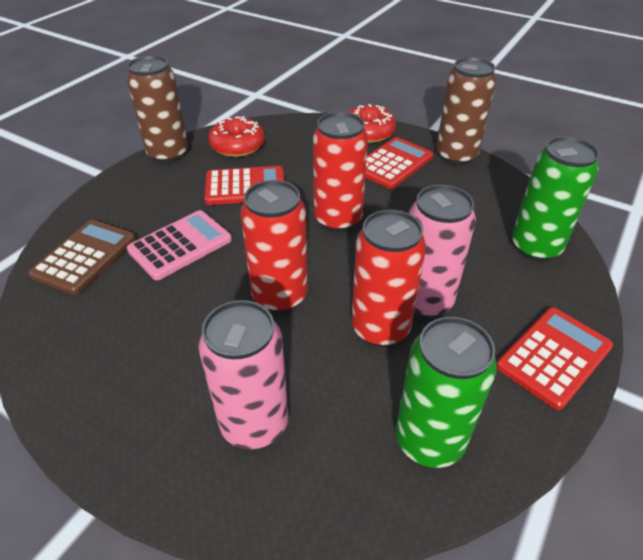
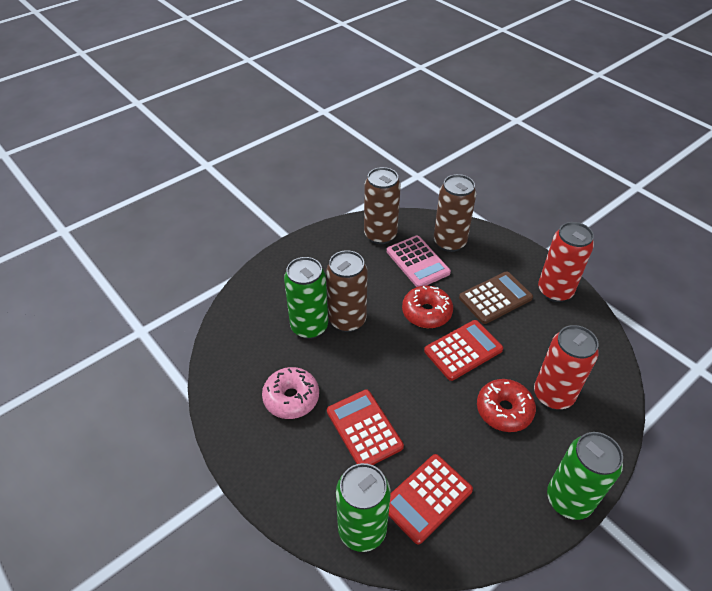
brown can: 2 -> 3
green can: 2 -> 3
pink can: 2 -> 0
pink donut: 0 -> 1
red can: 3 -> 2

